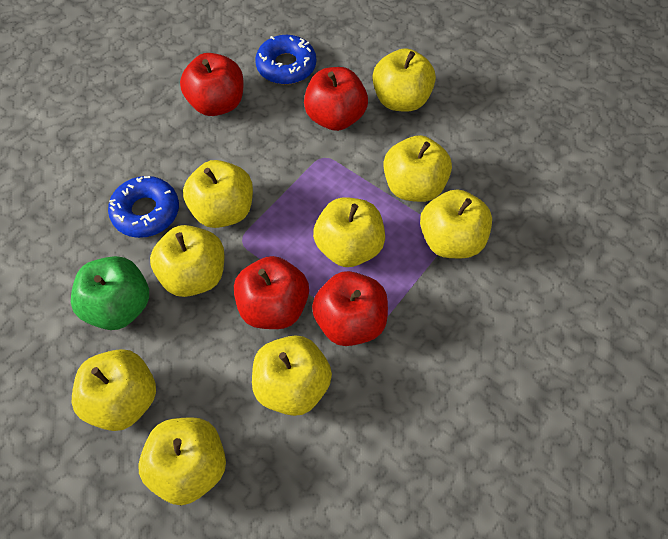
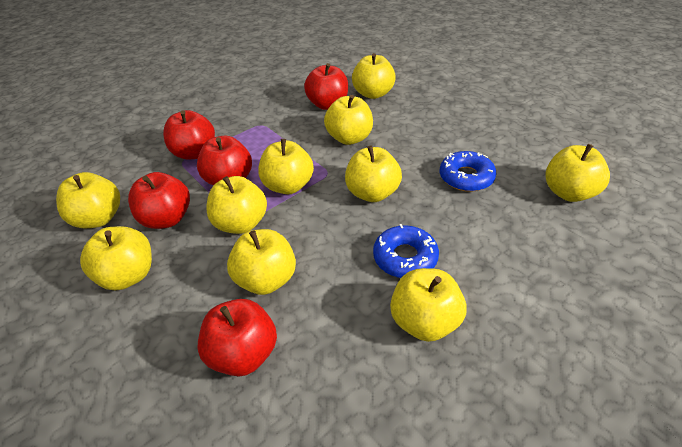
green apple: 1 -> 0
red apple: 4 -> 5
yellow apple: 9 -> 10

